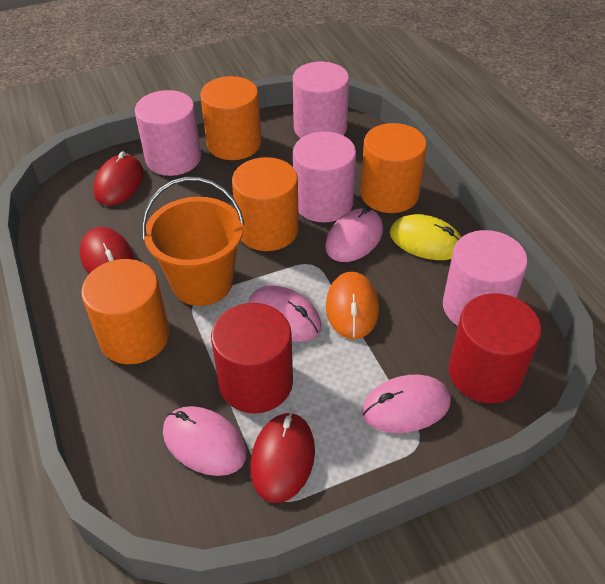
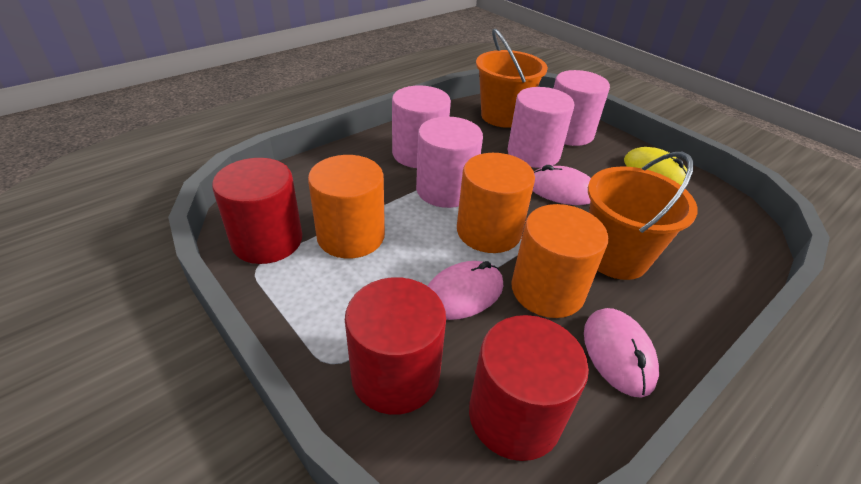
orange bucket: 1 -> 2
orange cylinder: 4 -> 3
orange mouse: 1 -> 0
pink mouse: 4 -> 3
red cylinder: 2 -> 3
red mouse: 3 -> 0

